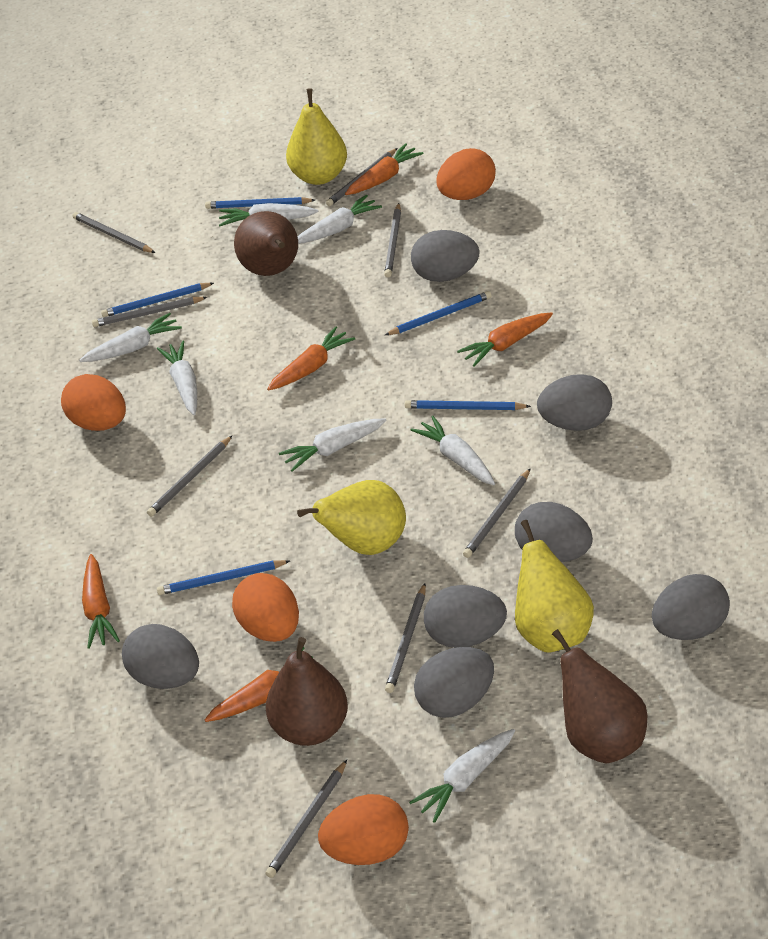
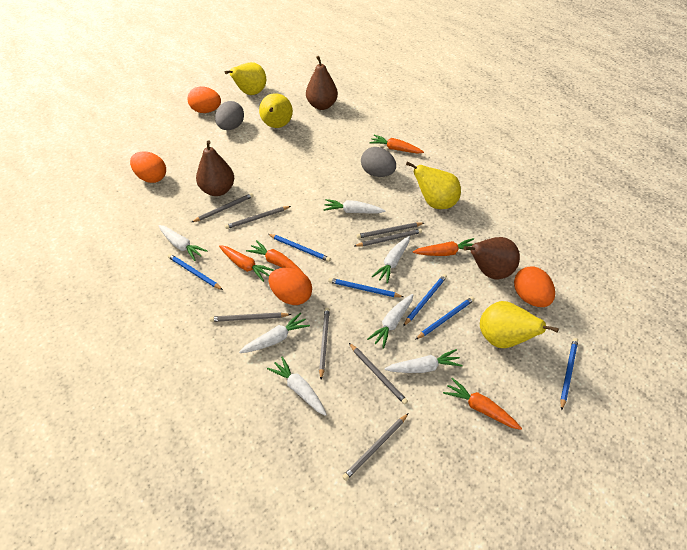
blue pencil: 5 -> 6
grey egg: 7 -> 2
yellow pear: 3 -> 4

